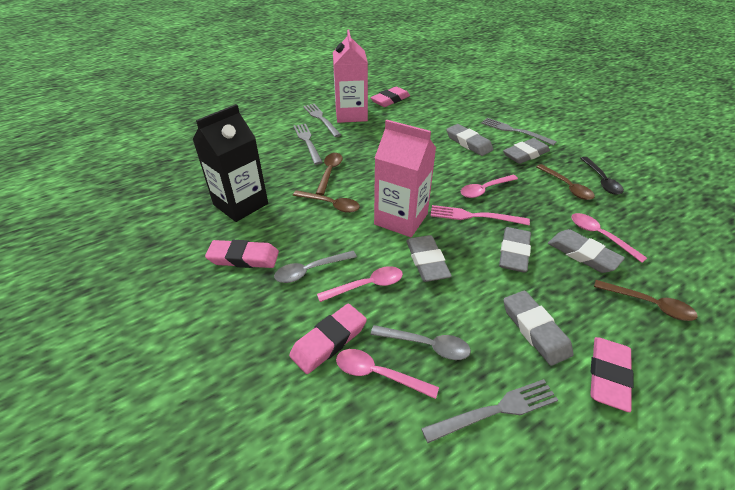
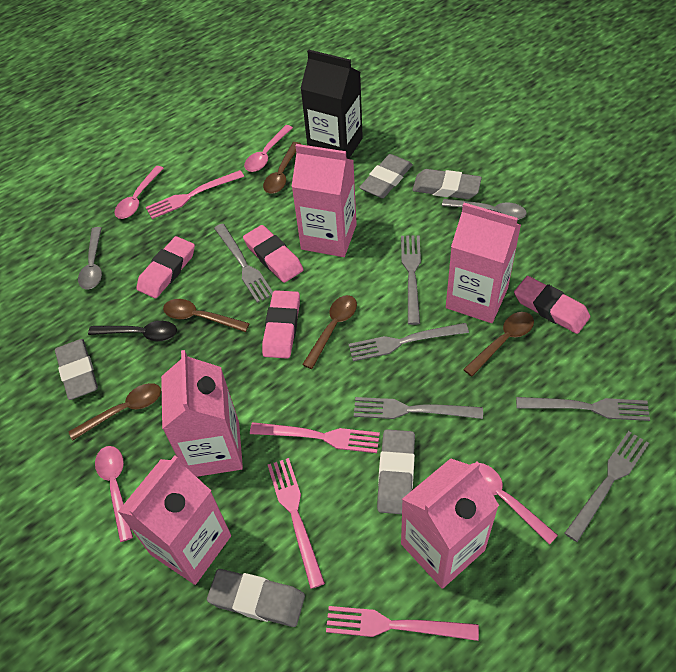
brown spoon: 4 -> 5
grey eraser: 6 -> 5
grey fork: 4 -> 6
pink carton: 2 -> 5
pink fork: 1 -> 4

